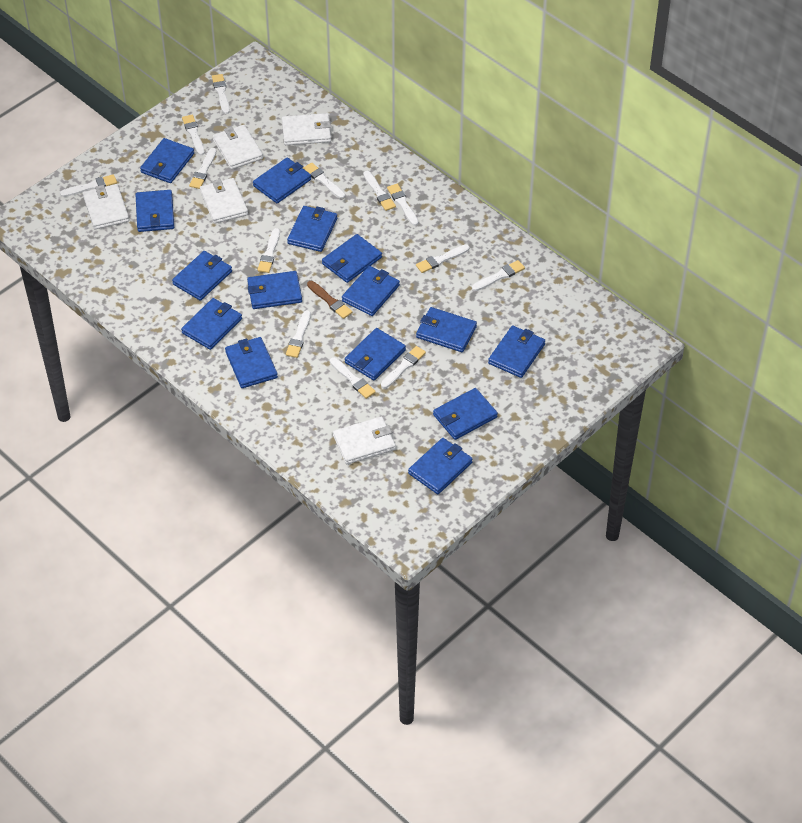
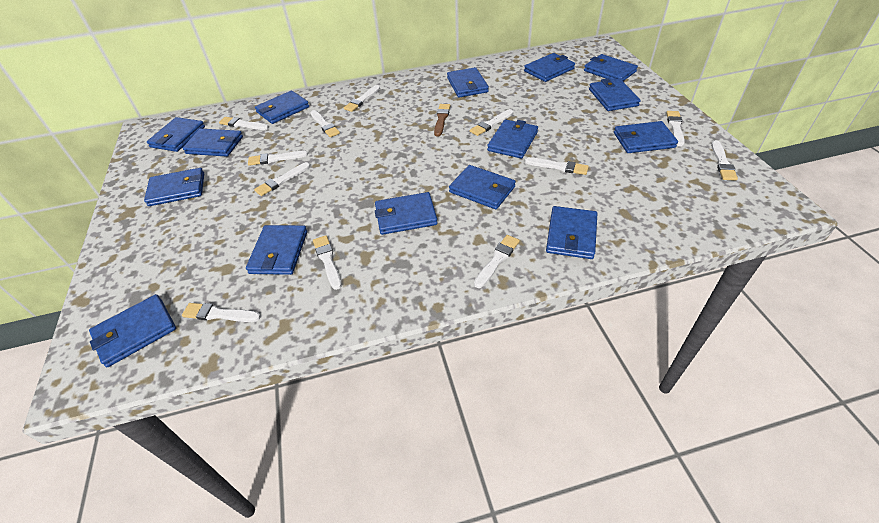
white brush: 13 -> 12
white wallet: 5 -> 0

